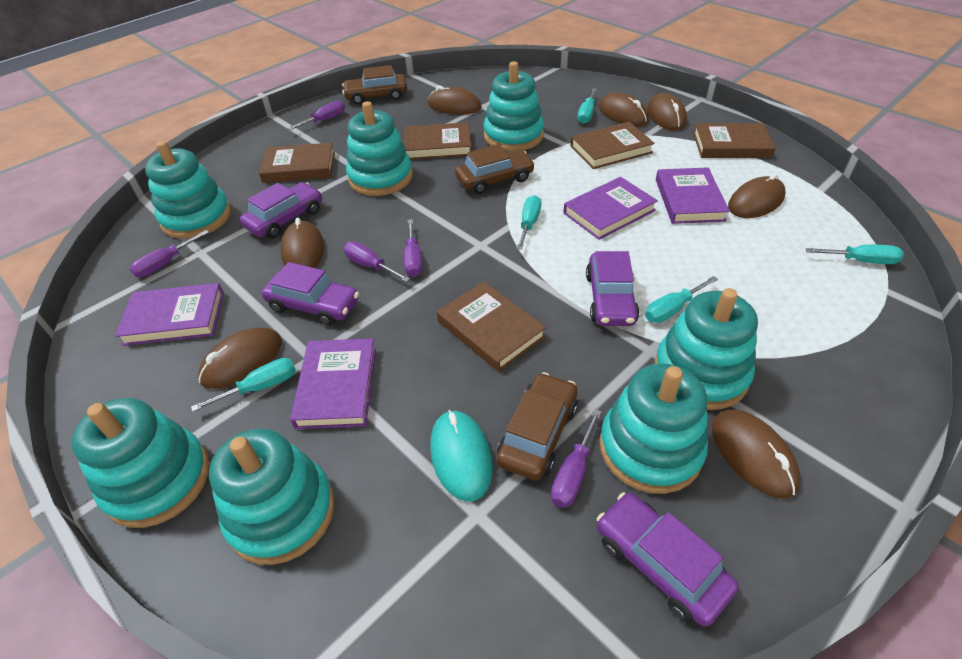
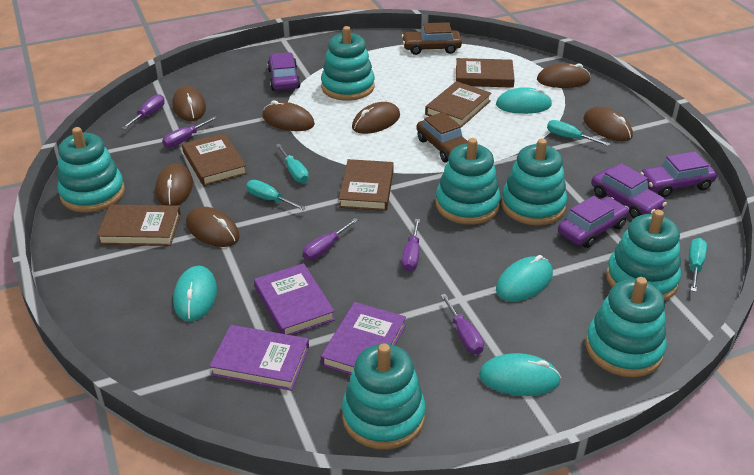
brown car: 3 -> 2
purple book: 4 -> 3
turquoise mouse: 1 -> 4
turquoise screwdriver: 5 -> 4

